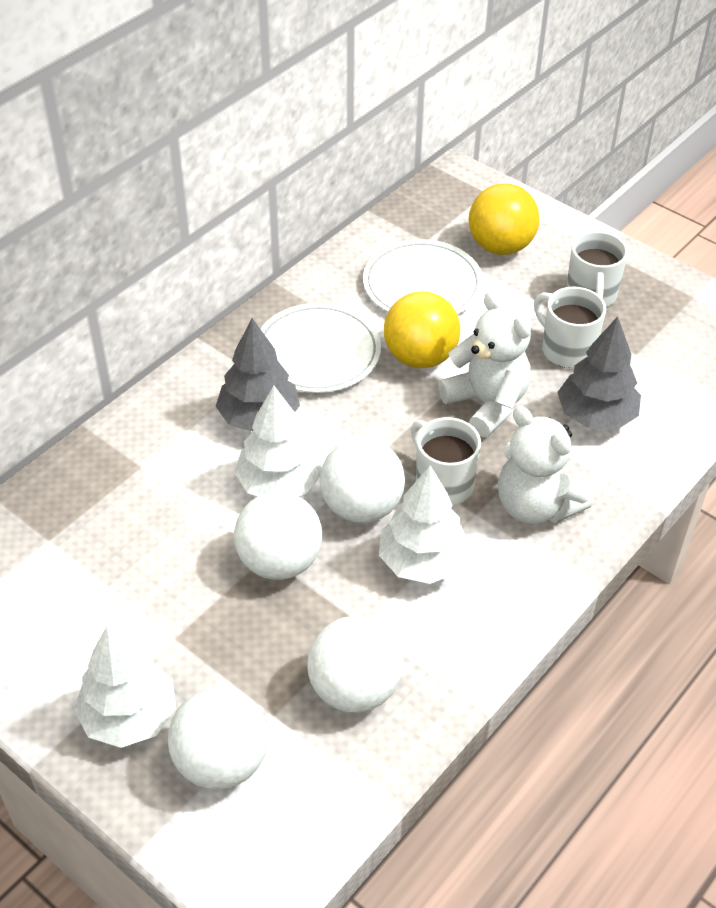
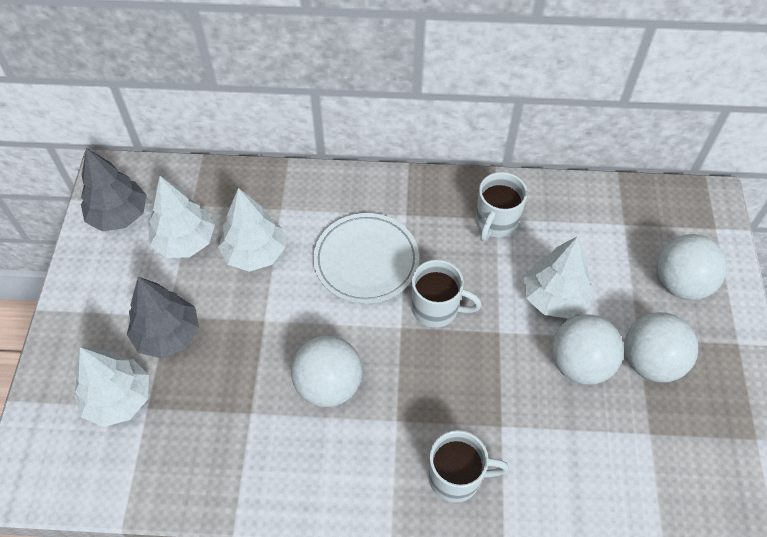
white plate: 2 -> 1
white teddy bear: 2 -> 0
white tree: 3 -> 4
yellow ball: 2 -> 0

